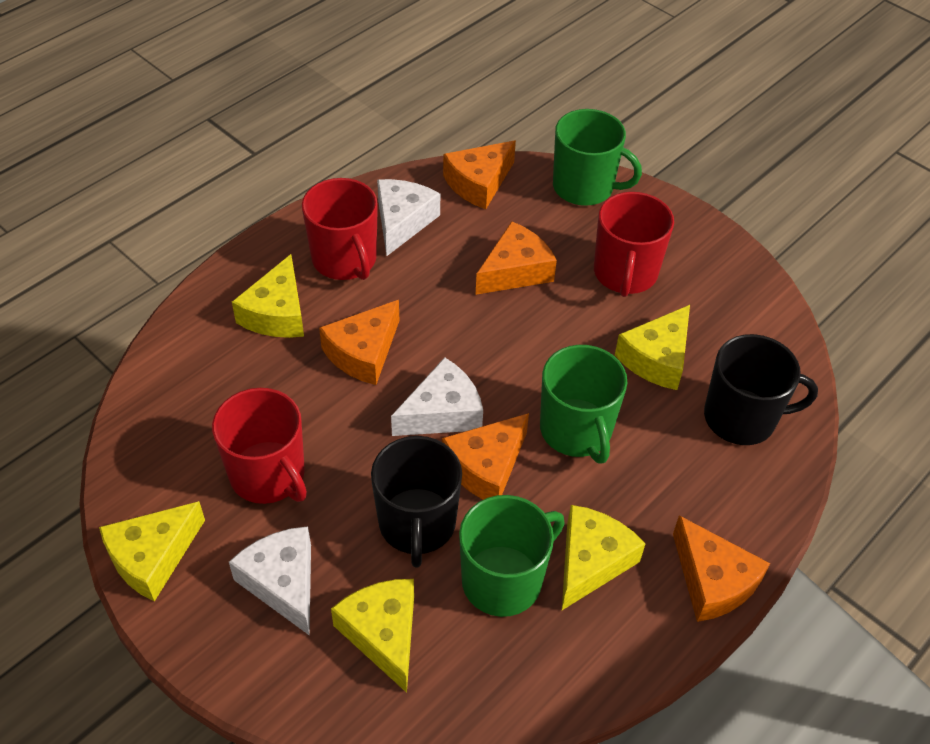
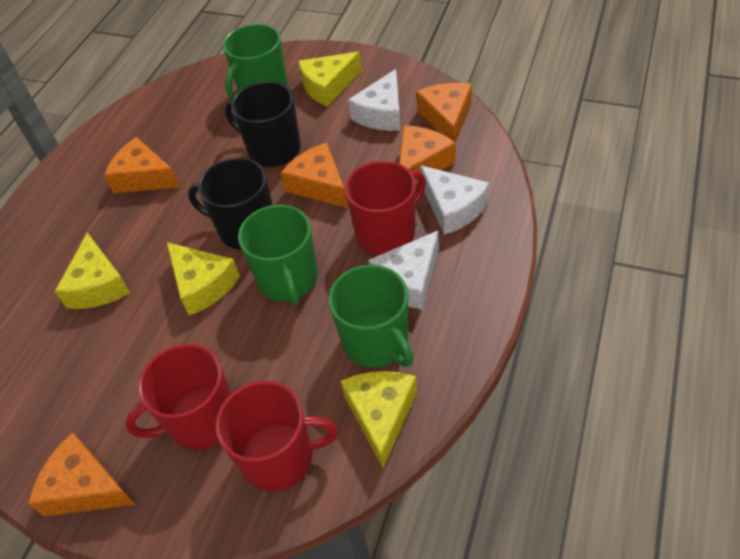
yellow cheese: 5 -> 4

